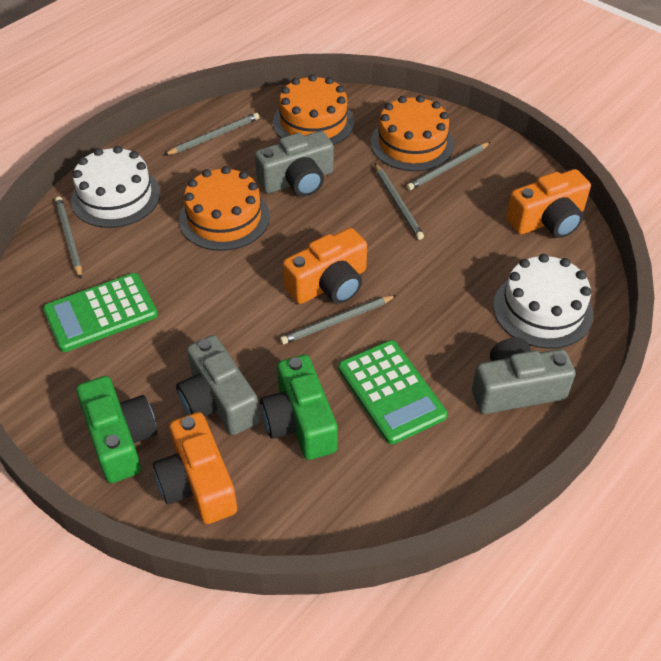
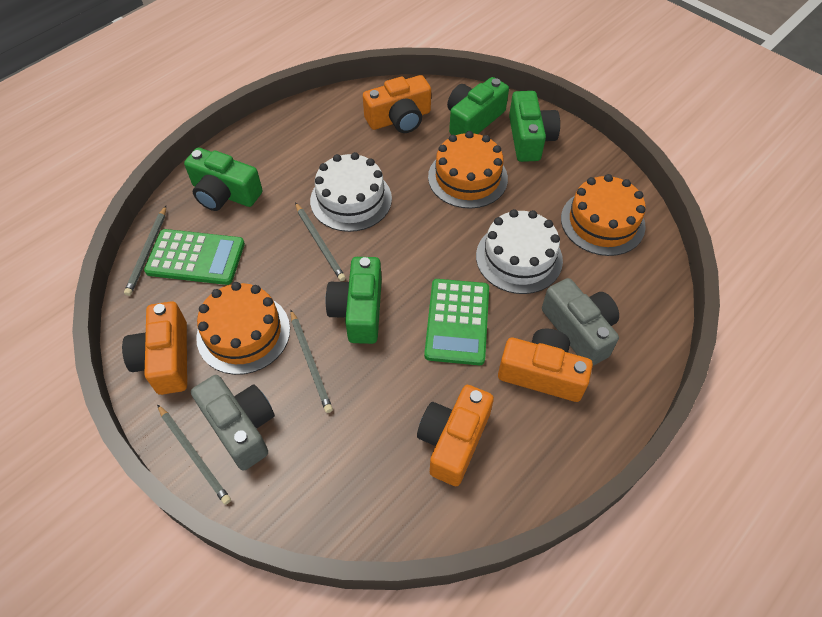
green camera: 2 -> 4
grey camera: 3 -> 2
grey pencil: 5 -> 4
orange camera: 3 -> 4

